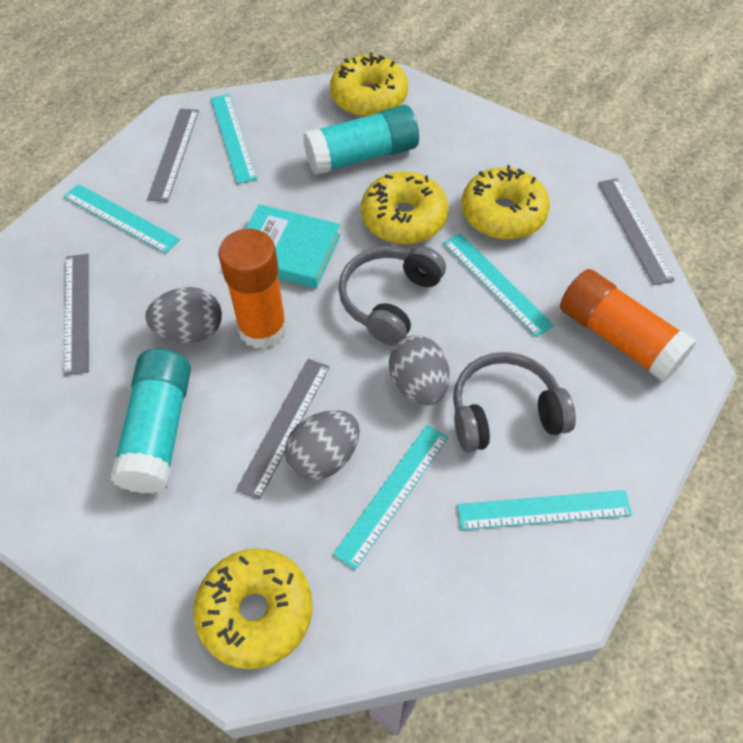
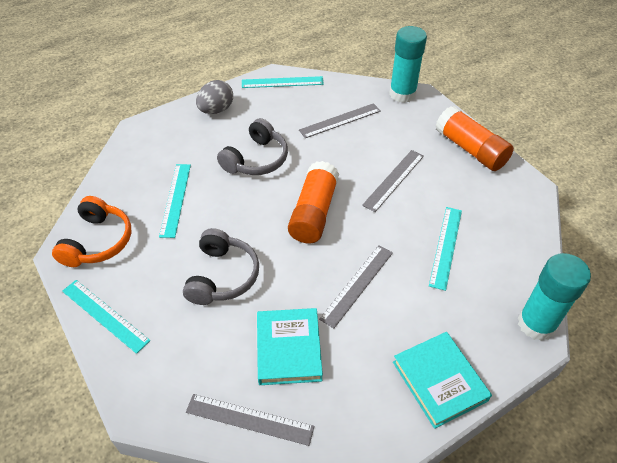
grey egg: 3 -> 1
orange headphones: 0 -> 1
turquoise book: 1 -> 2
turquoise ruler: 5 -> 4
yellow donut: 4 -> 0

